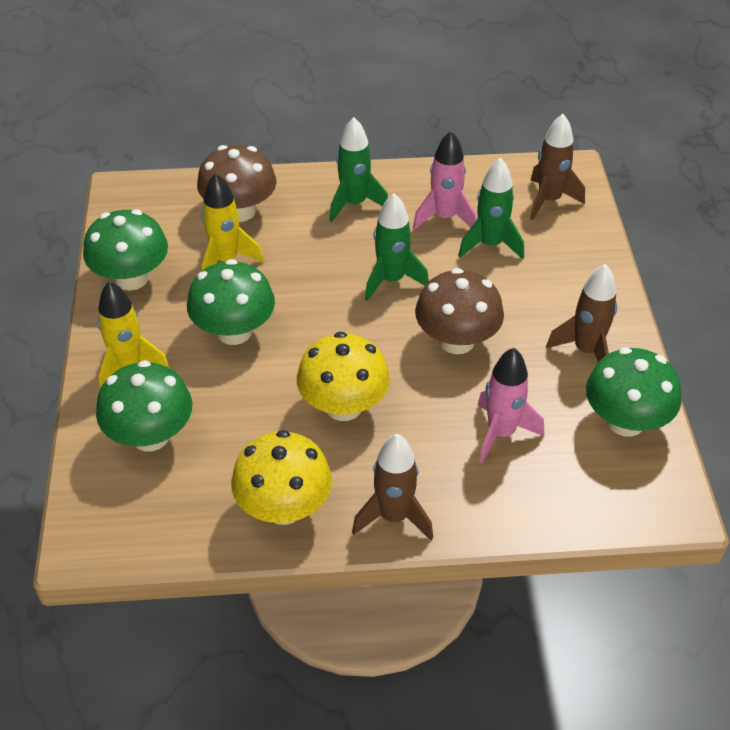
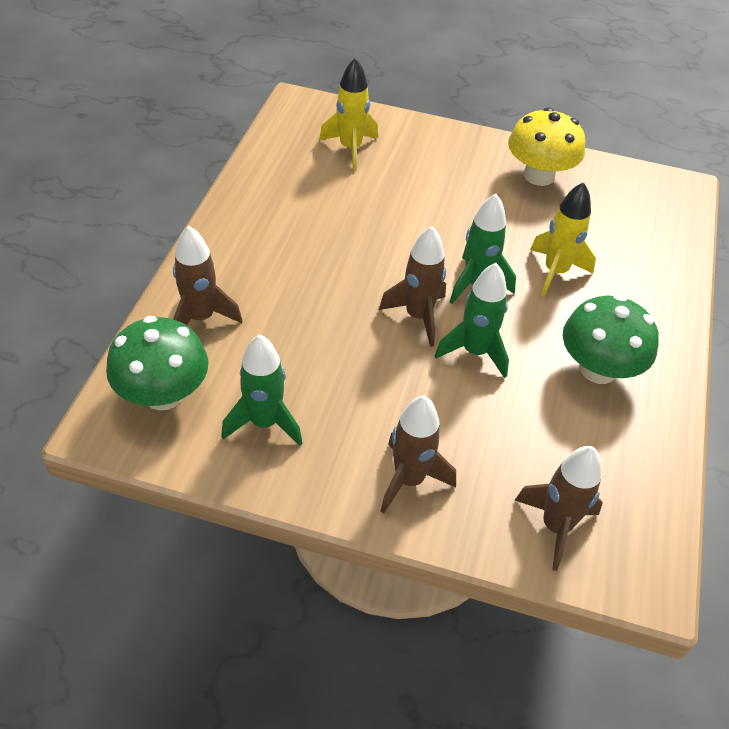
brown mushroom: 2 -> 0
brown rocket: 3 -> 4
green mushroom: 4 -> 2
pink rocket: 2 -> 0
yellow mushroom: 2 -> 1

